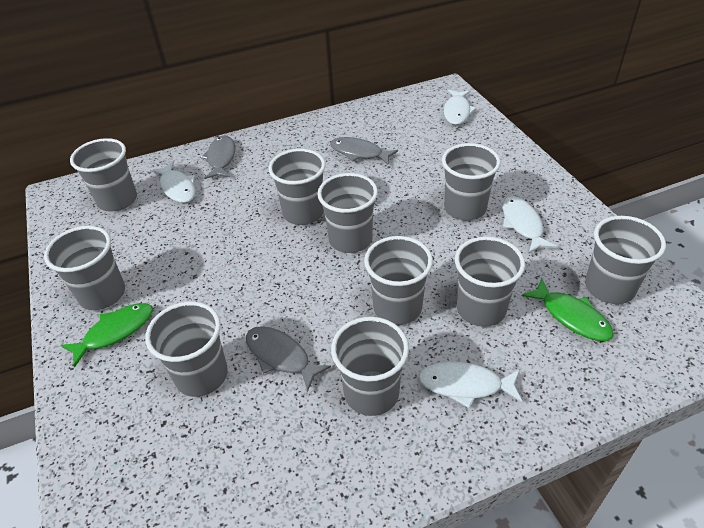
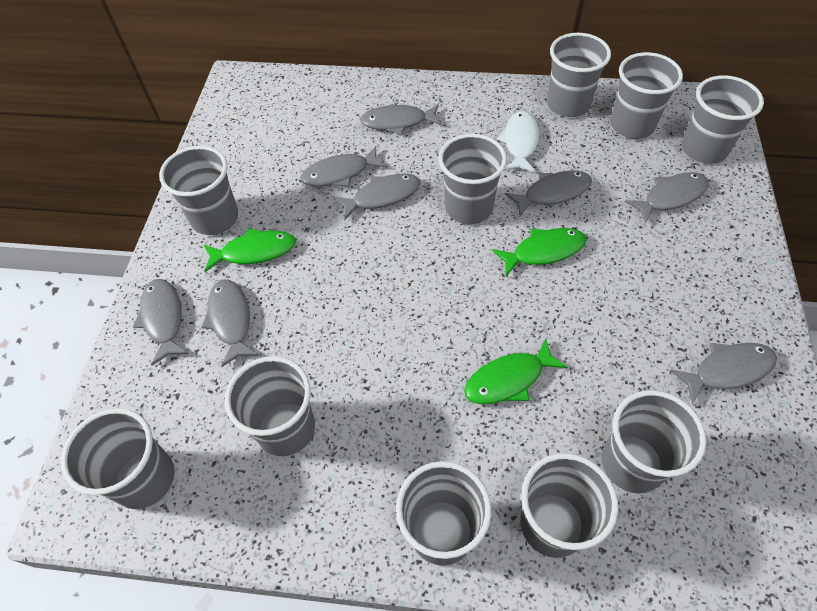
green fish: 2 -> 3
grey fish: 3 -> 8
white fish: 4 -> 1

